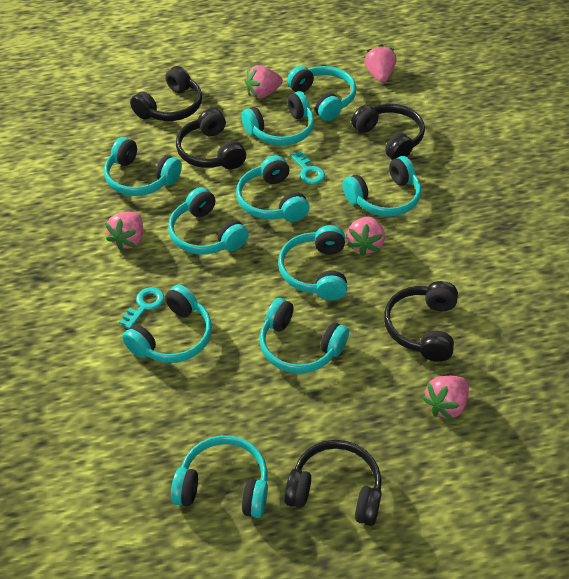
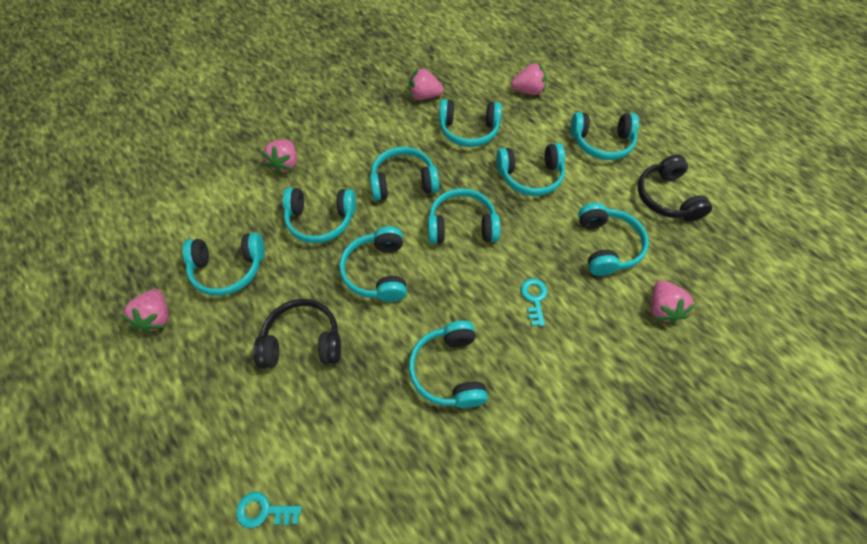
black headphones: 5 -> 2

